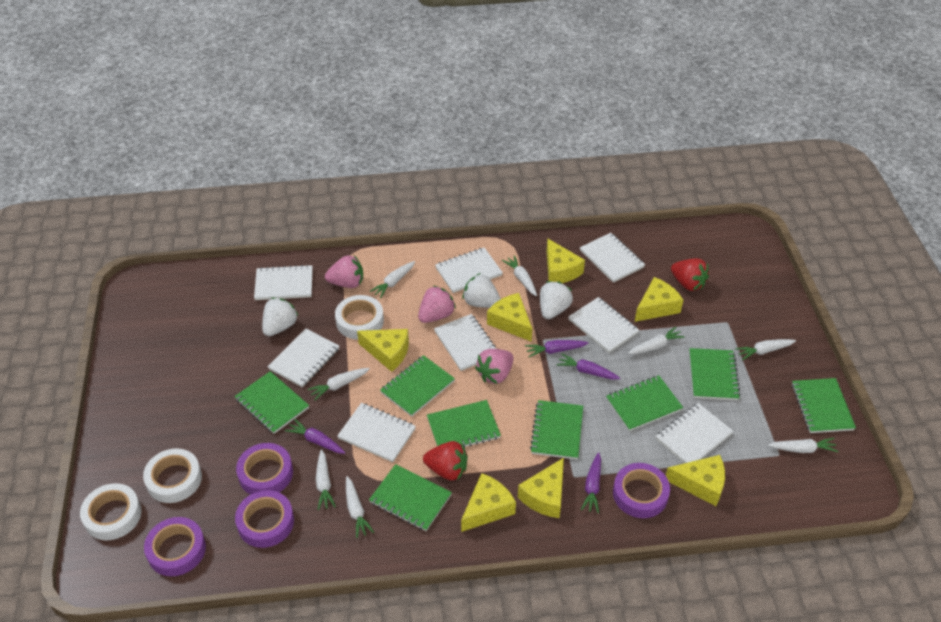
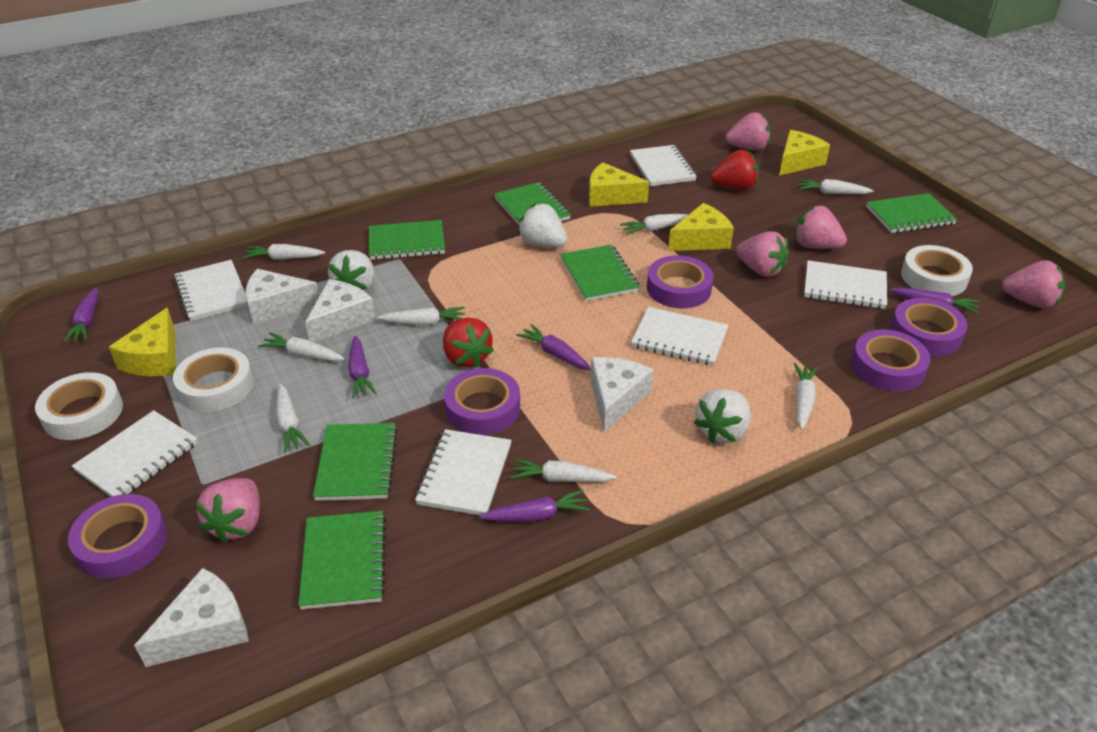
green notebook: 8 -> 6
pink strawberry: 3 -> 5
purple carrot: 4 -> 5
purple tape: 4 -> 5
white cheese: 0 -> 4
white notebook: 8 -> 6
yellow cheese: 7 -> 4

